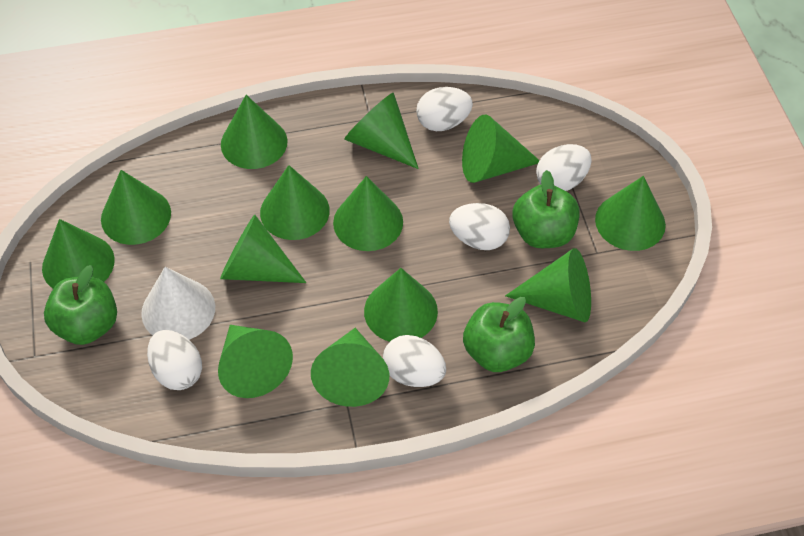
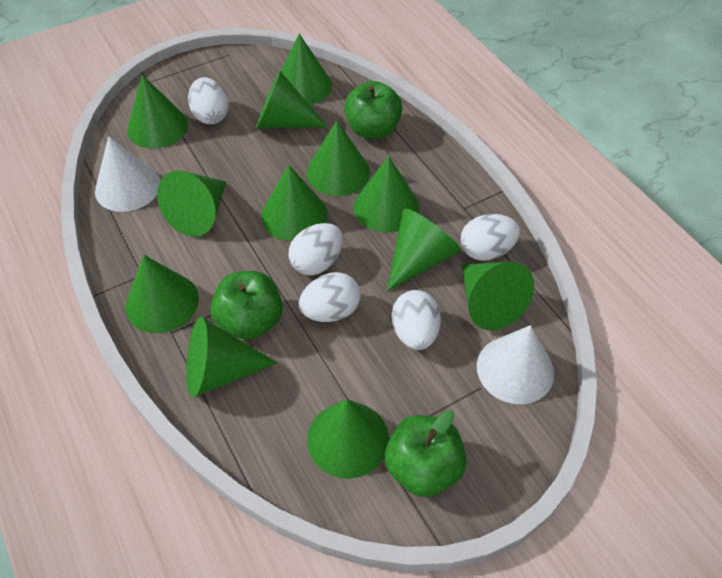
green cone: 13 -> 12
white cone: 1 -> 2

